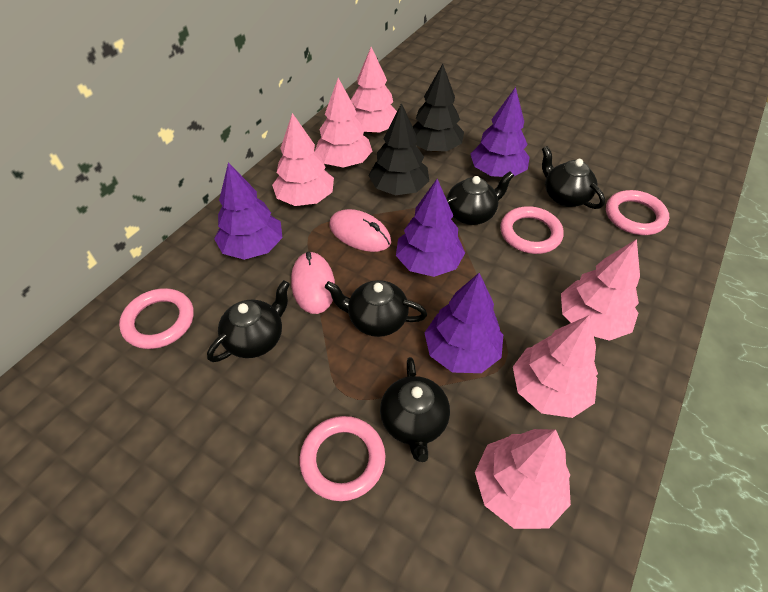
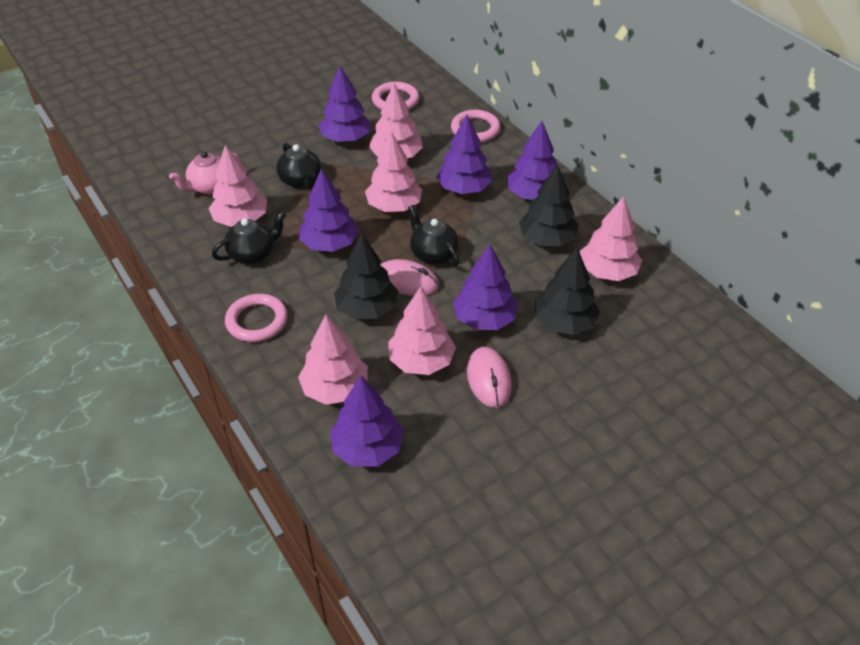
black teapot: 5 -> 3
black tree: 2 -> 3
pink ring: 4 -> 3
pink teapot: 0 -> 1
purple tree: 4 -> 6

